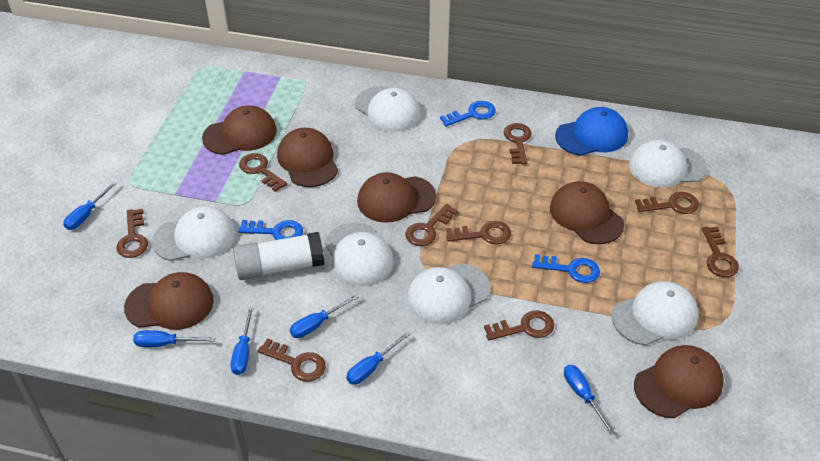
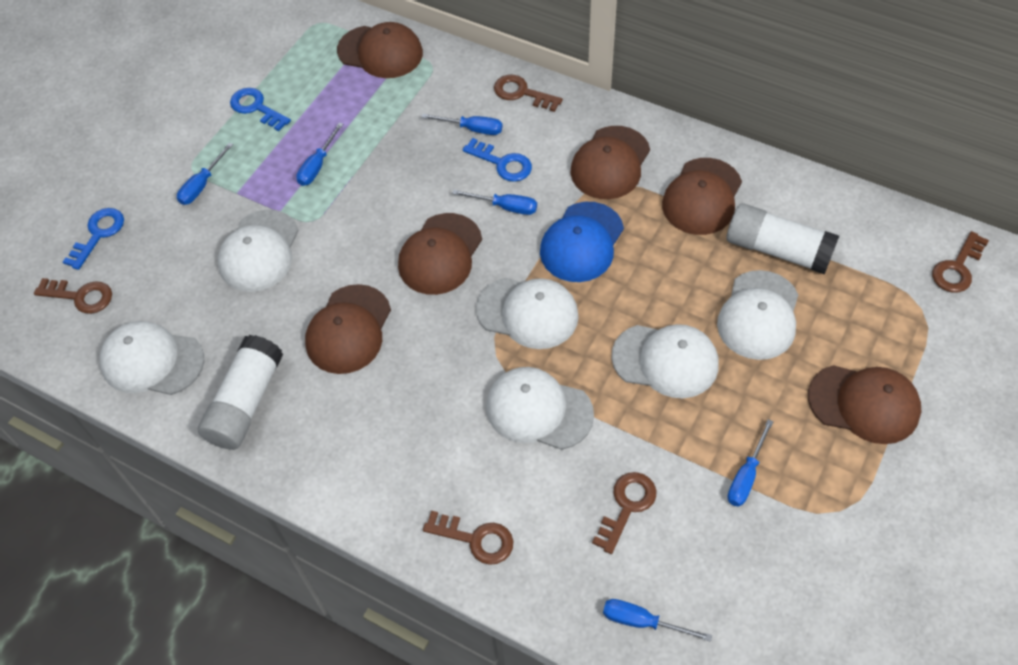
brown key: 9 -> 5
white glue stick: 1 -> 2

